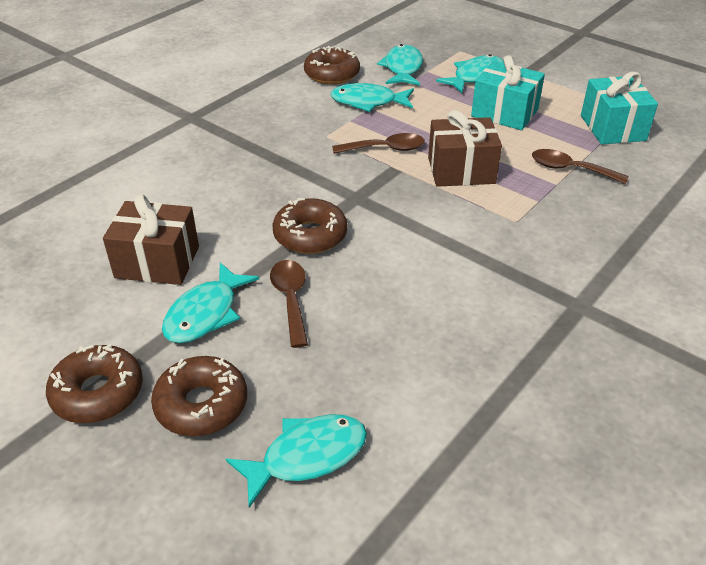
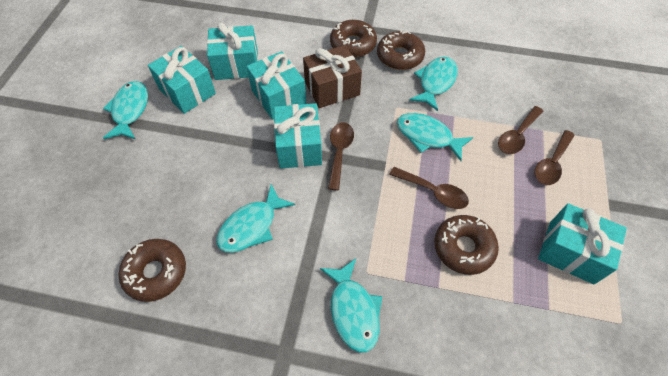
brown gift: 2 -> 1
brown spoon: 3 -> 4
turquoise gift: 2 -> 5

